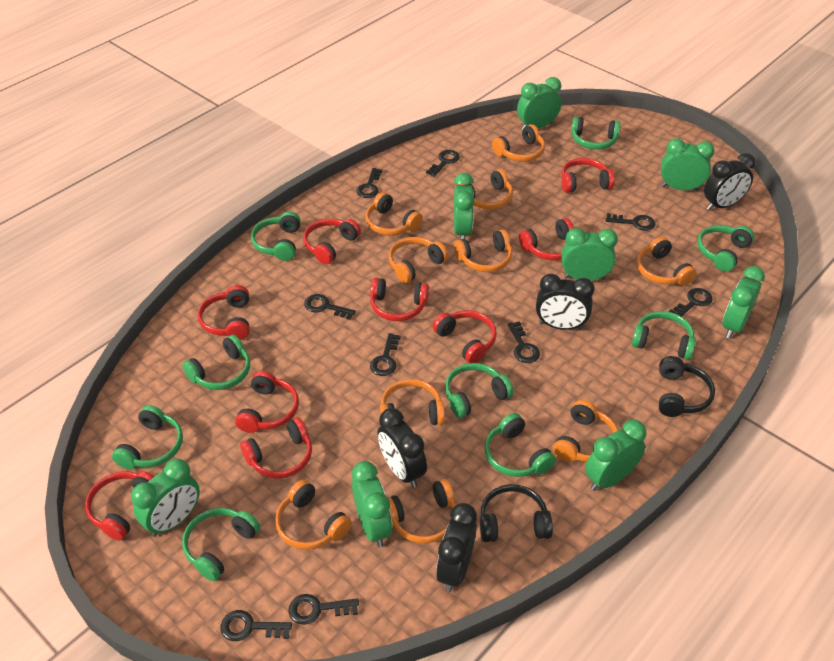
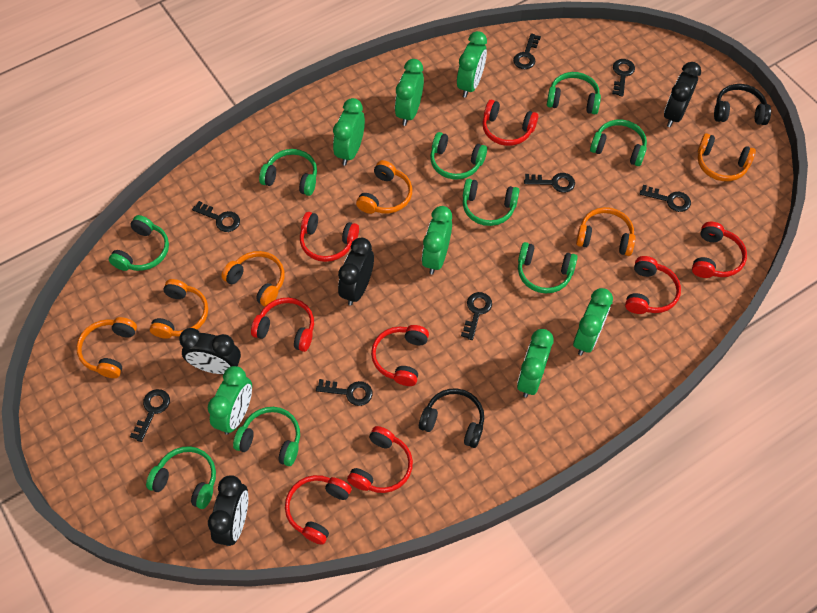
black key: 9 -> 8
green clock: 8 -> 7
orange headphones: 10 -> 6
red headphones: 9 -> 8

